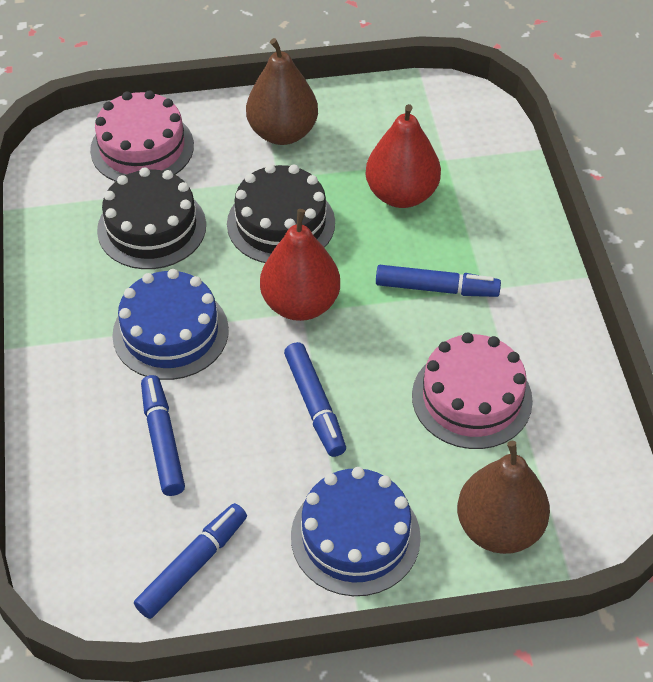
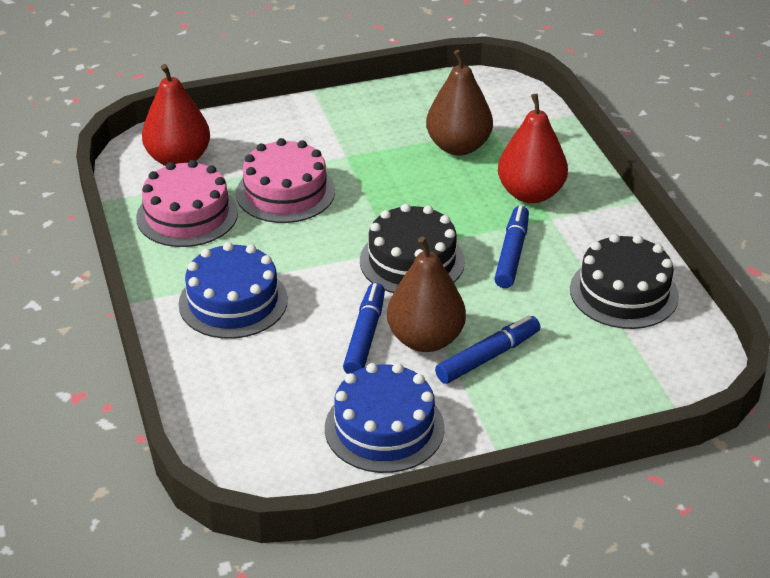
blue marker: 4 -> 3

